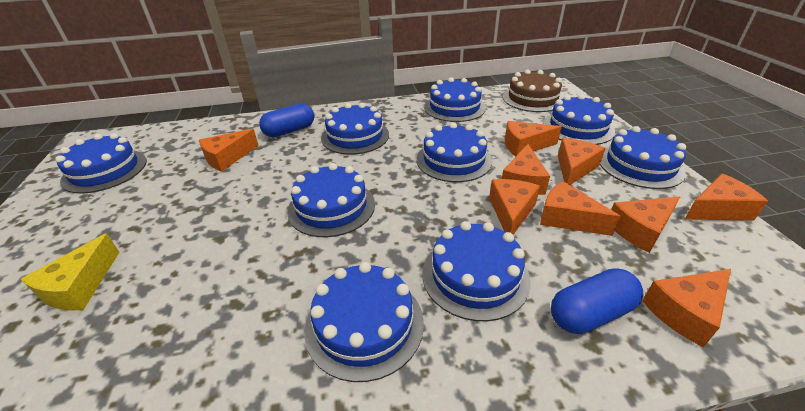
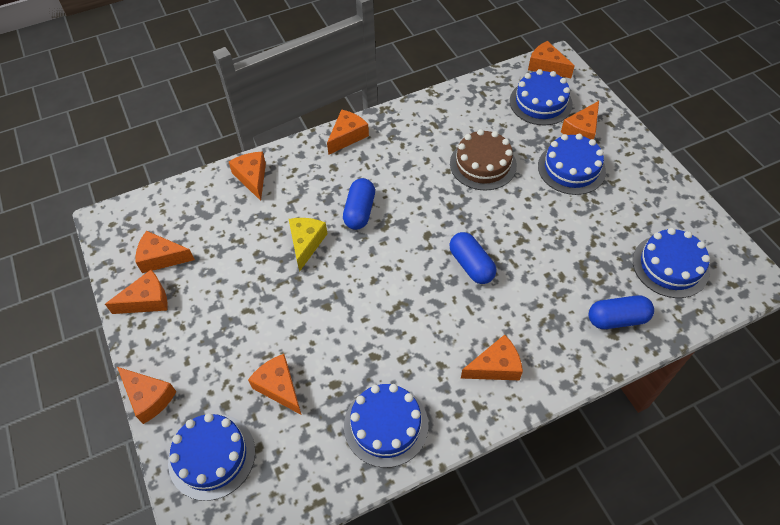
blue cake: 9 -> 5
blue capsule: 2 -> 3

